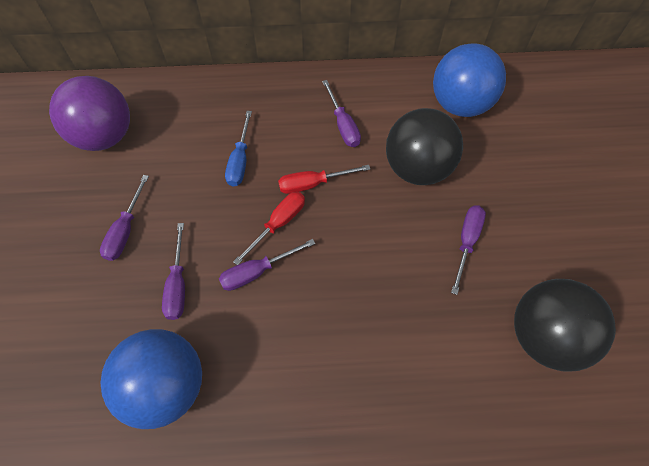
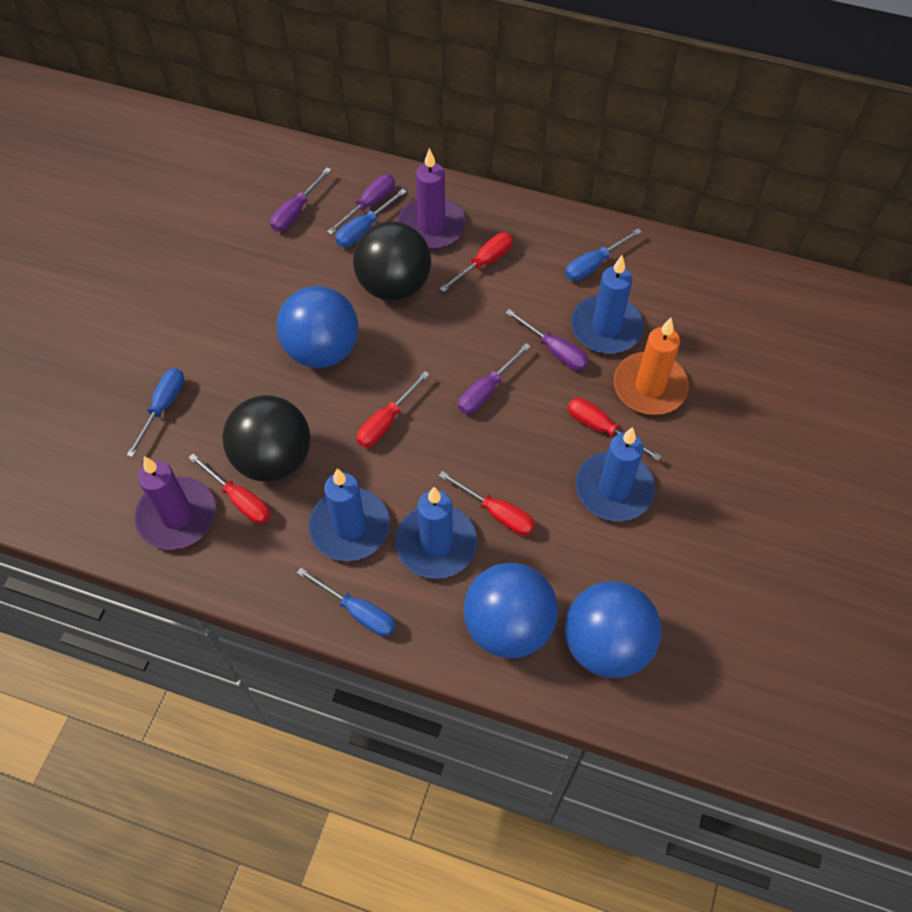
blue ball: 2 -> 3
blue candle: 0 -> 4
blue screwdriver: 1 -> 4
orange candle: 0 -> 1
purple ball: 1 -> 0
purple candle: 0 -> 2
purple screwdriver: 5 -> 4
red screwdriver: 2 -> 5

